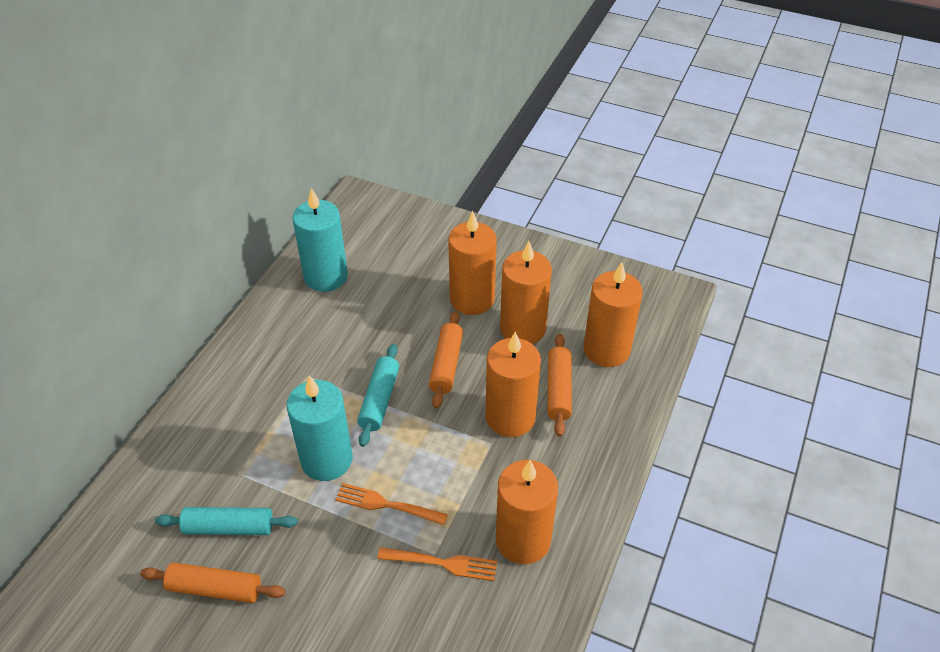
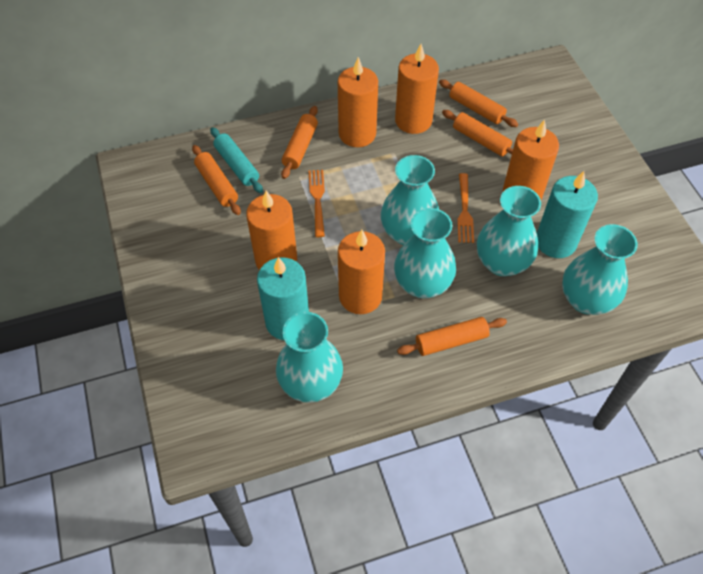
orange rolling pin: 3 -> 5
turquoise rolling pin: 2 -> 1
turquoise vase: 0 -> 5

